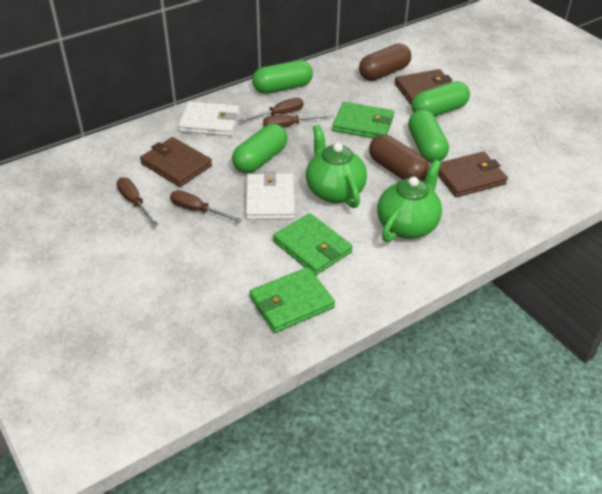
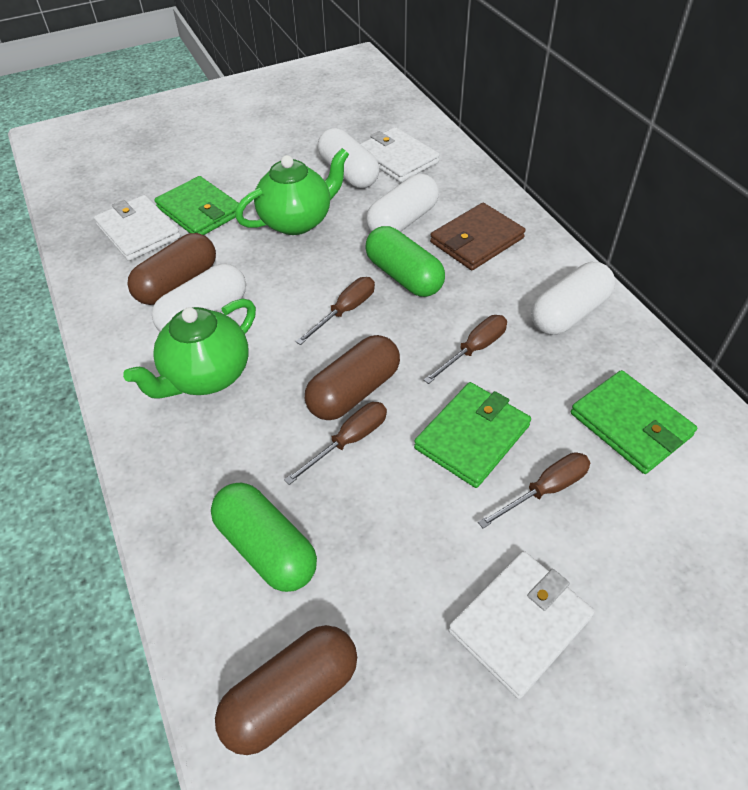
brown capsule: 2 -> 3
brown wallet: 3 -> 1
green capsule: 4 -> 2
white capsule: 0 -> 4
white wallet: 2 -> 3

